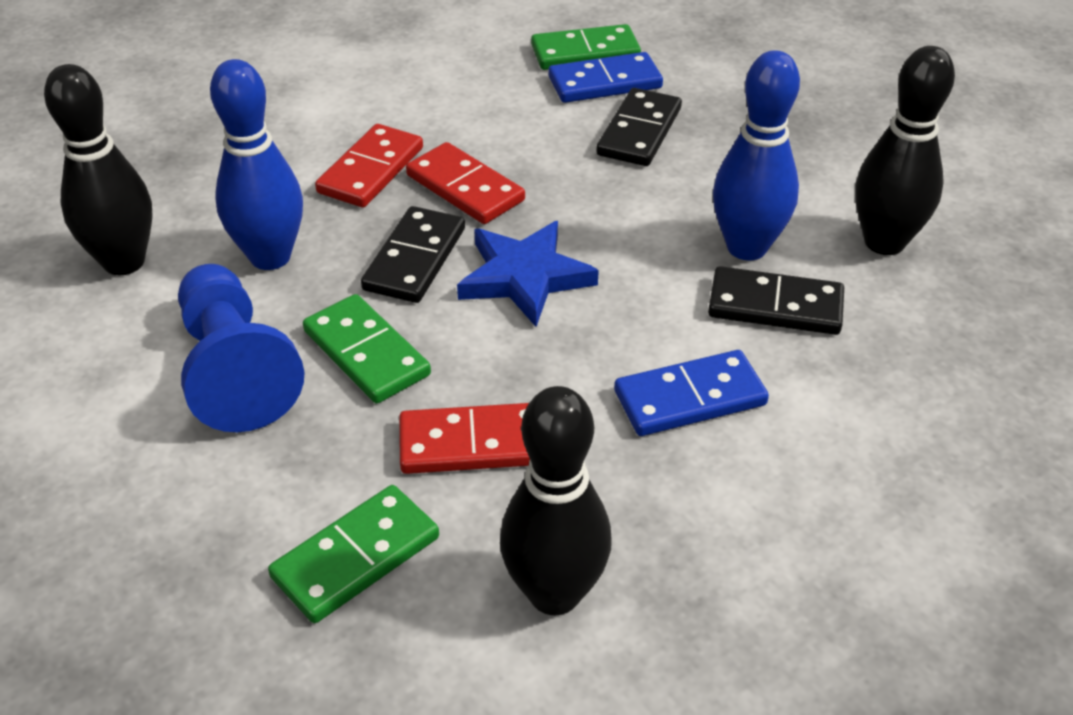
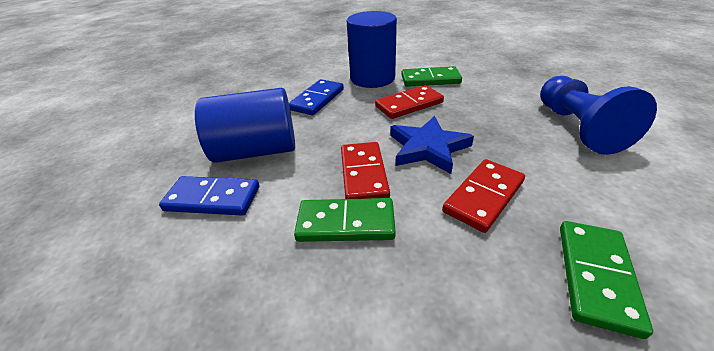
black bowling pin: 3 -> 0
black domino: 3 -> 0
blue bowling pin: 2 -> 0
blue cylinder: 0 -> 2

